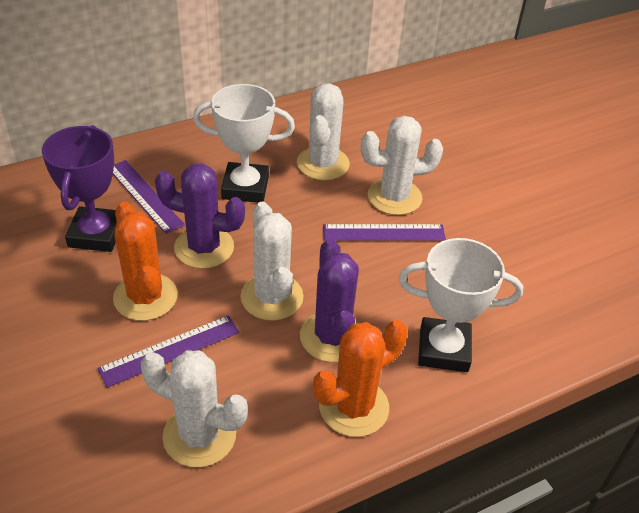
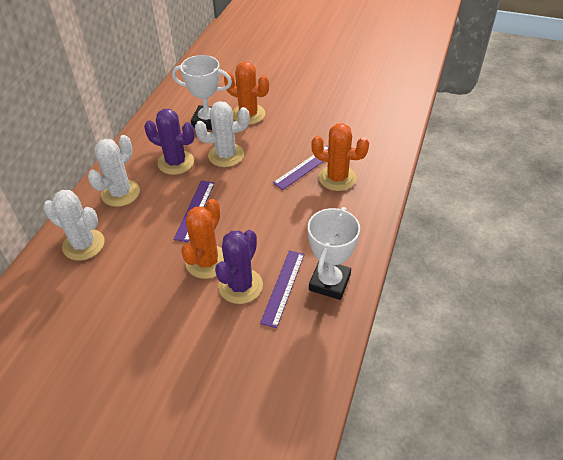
orange cactus: 2 -> 3
purple trophy: 1 -> 0
white cactus: 4 -> 3

